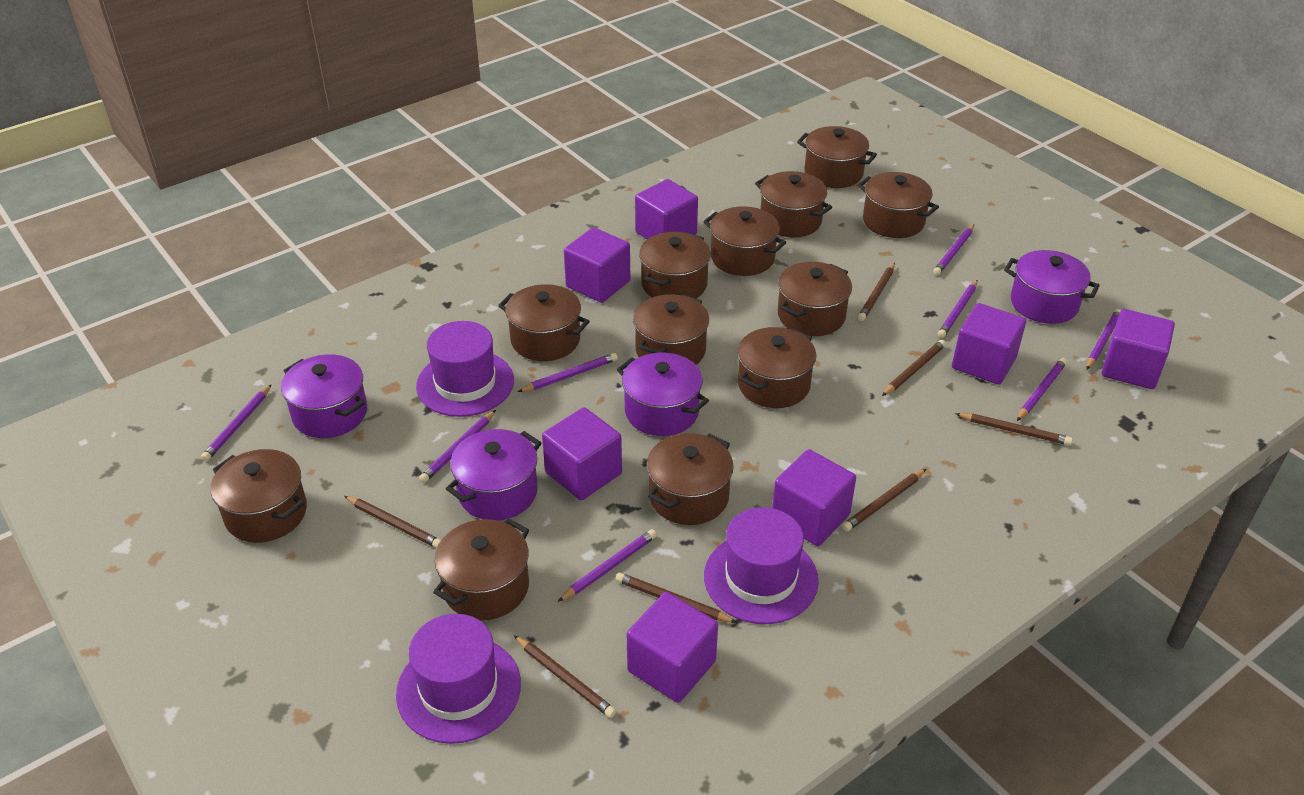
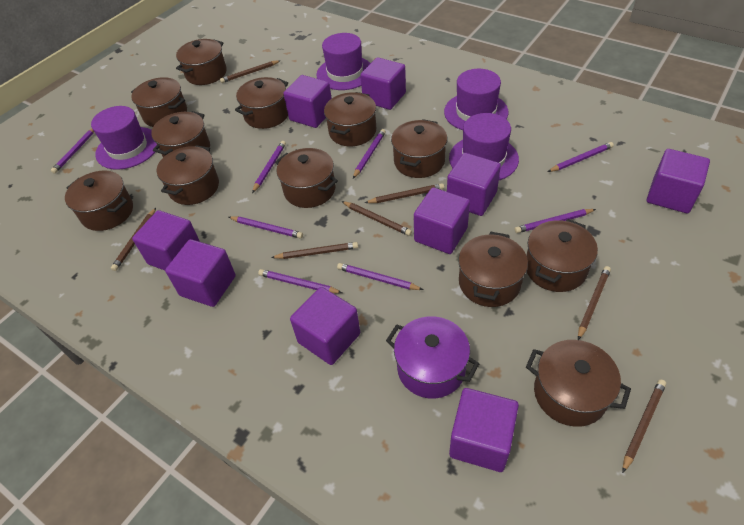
purple cube: 7 -> 9
purple hat: 3 -> 4
purple pot: 4 -> 1

